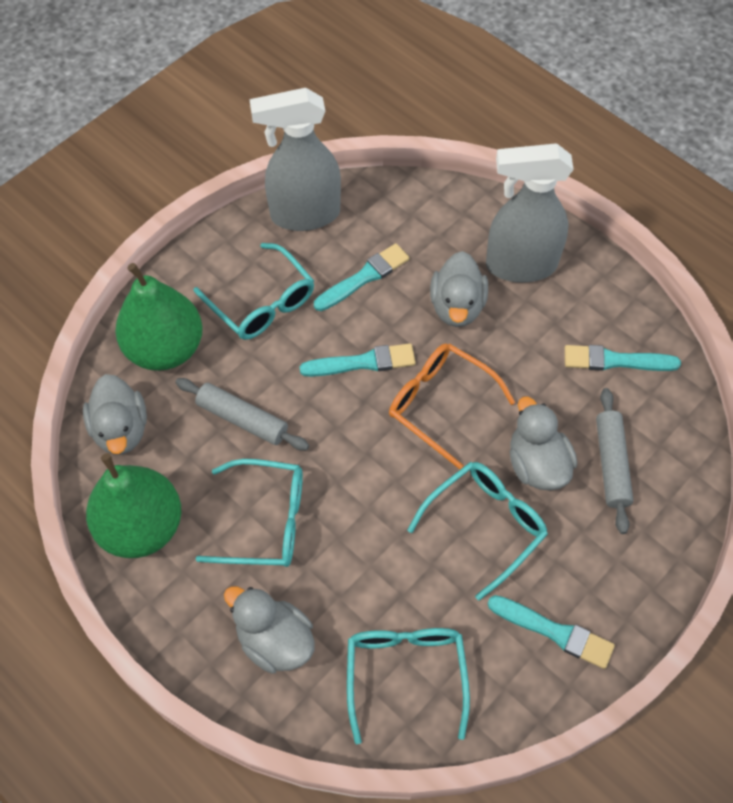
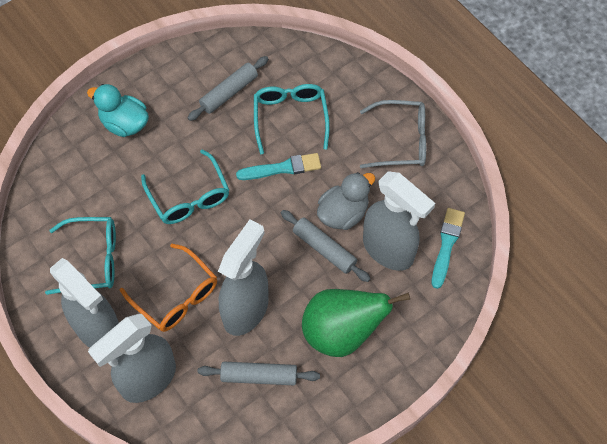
green pear: 2 -> 1
grey duck: 4 -> 1
grey glasses: 0 -> 1
grey rolling pin: 2 -> 3
grey spray bottle: 2 -> 4
turquoise brush: 4 -> 2
turquoise duck: 0 -> 1
turquoise glasses: 4 -> 3

